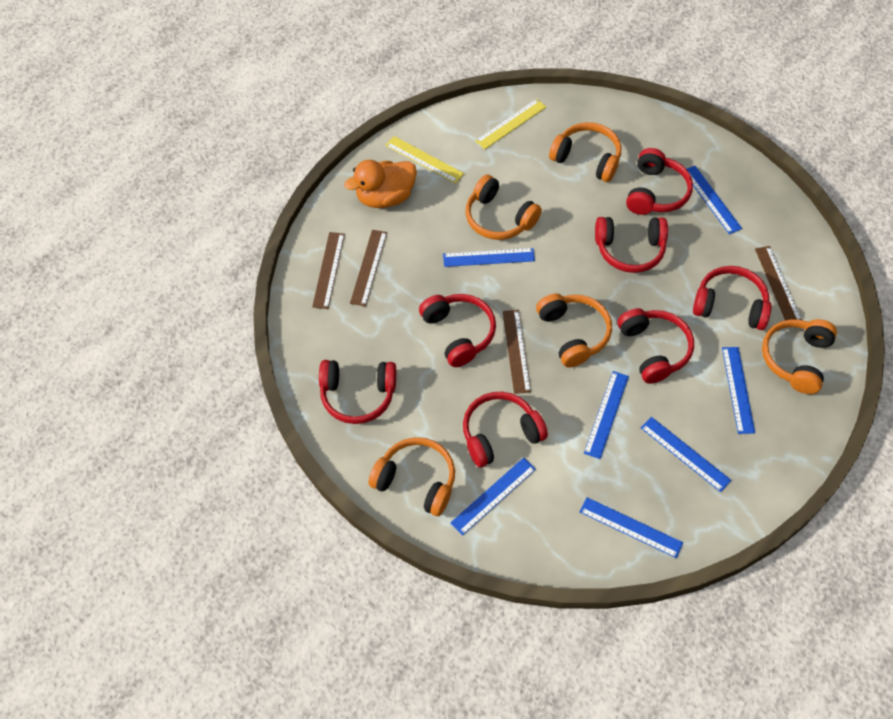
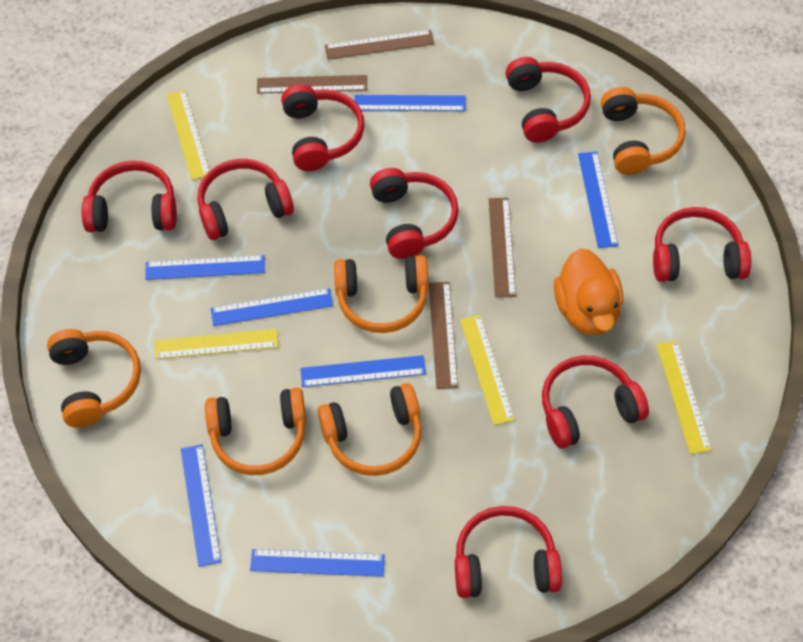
red headphones: 7 -> 8
yellow ruler: 2 -> 4

